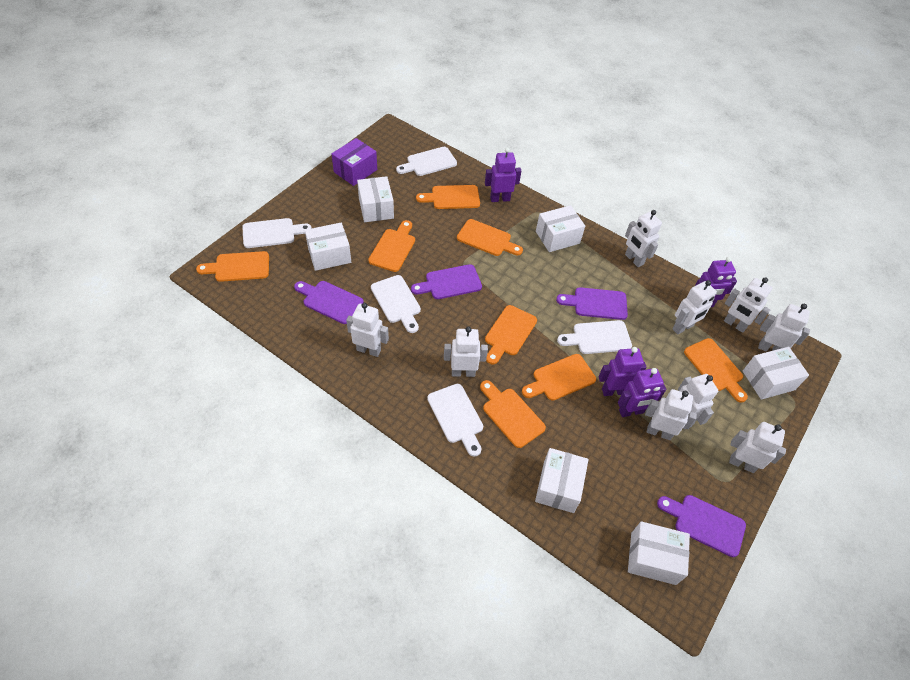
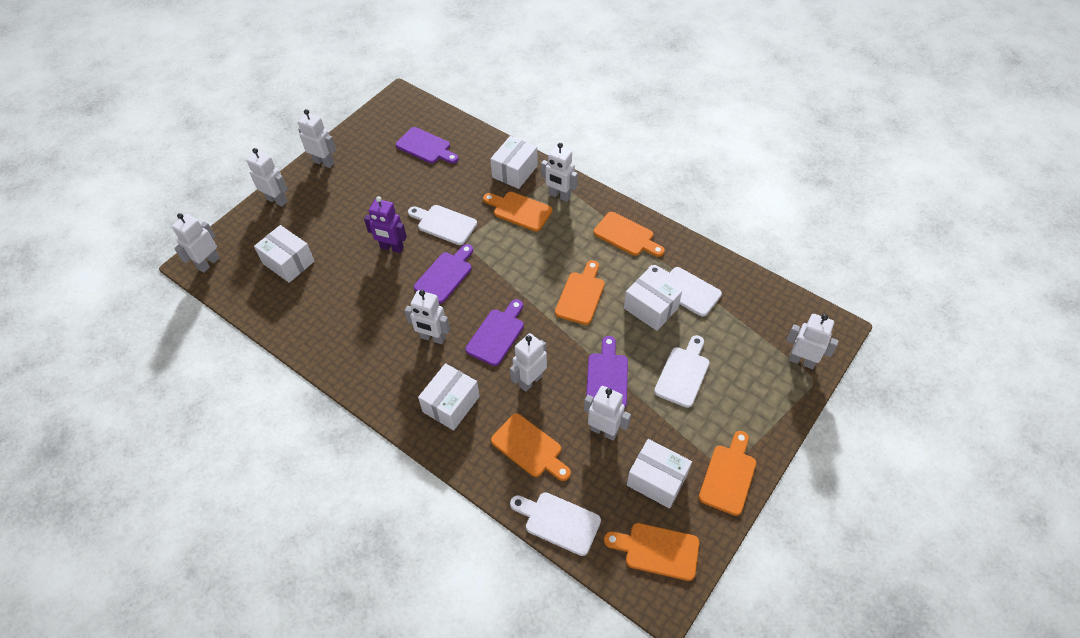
orange cutting board: 8 -> 6
purple box: 1 -> 0
purple robot: 4 -> 1
white box: 6 -> 5
white cutting board: 5 -> 4
white robot: 9 -> 8

